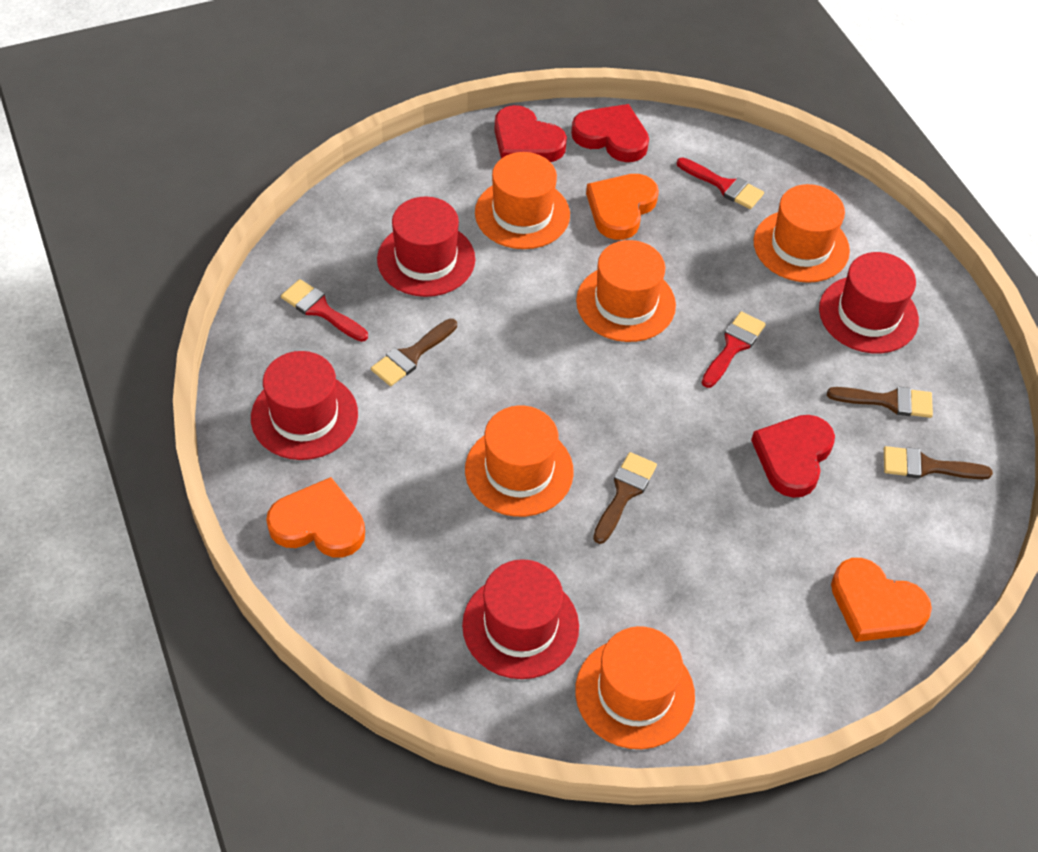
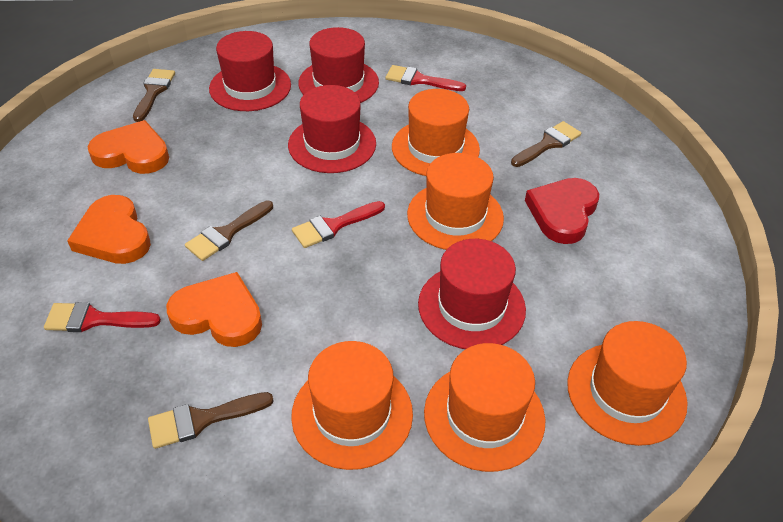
red heart: 3 -> 1

